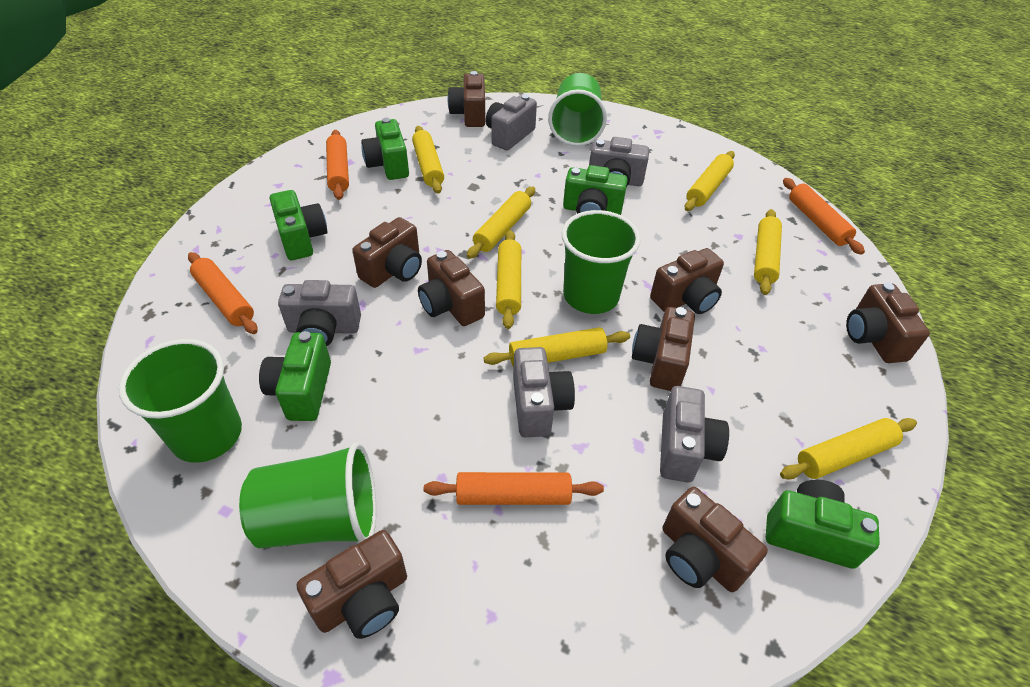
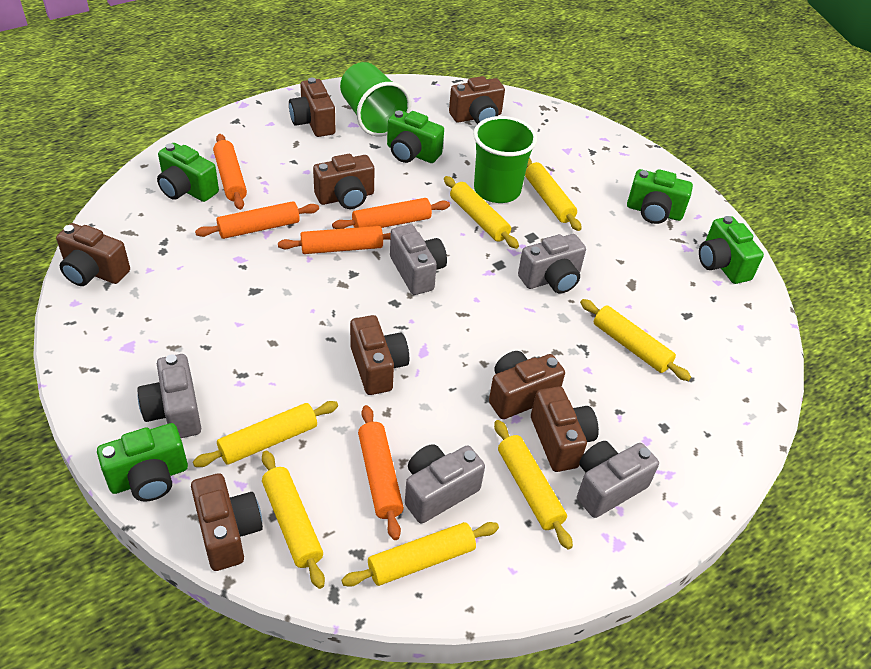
green cup: 4 -> 2
orange rolling pin: 4 -> 5

